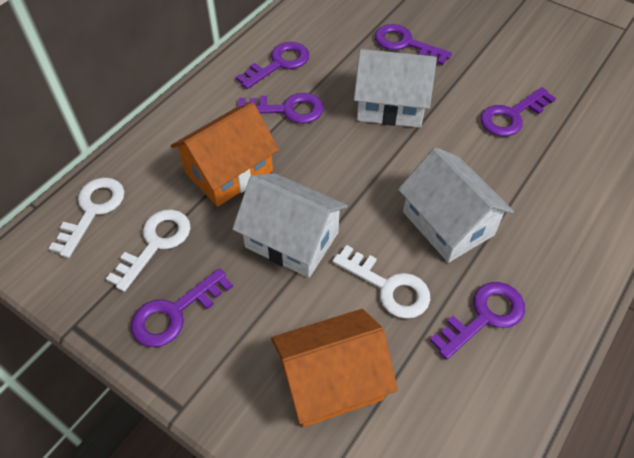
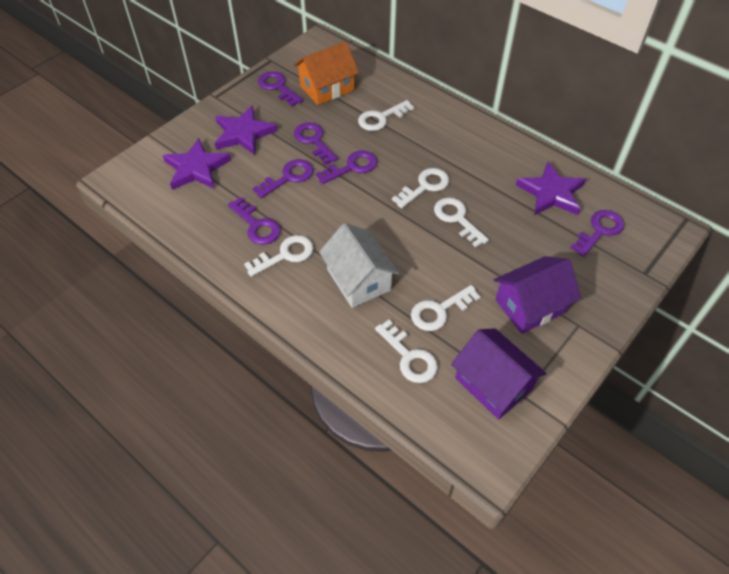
orange house: 2 -> 1
purple house: 0 -> 2
purple star: 0 -> 3
white house: 3 -> 1
white key: 3 -> 6

